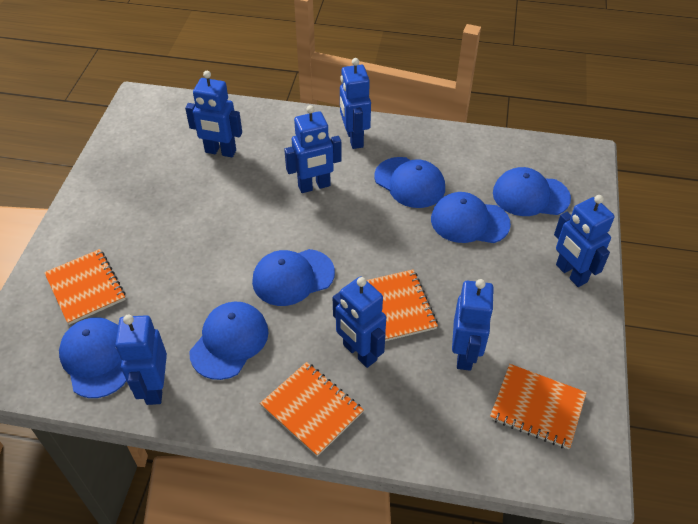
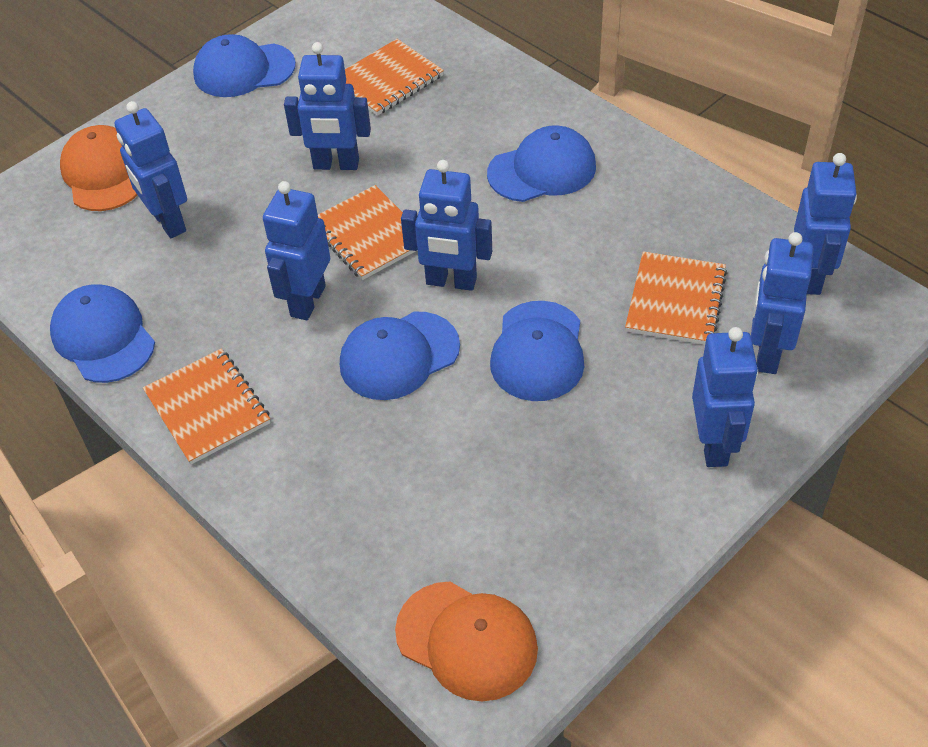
blue cap: 6 -> 5
orange cap: 0 -> 2

